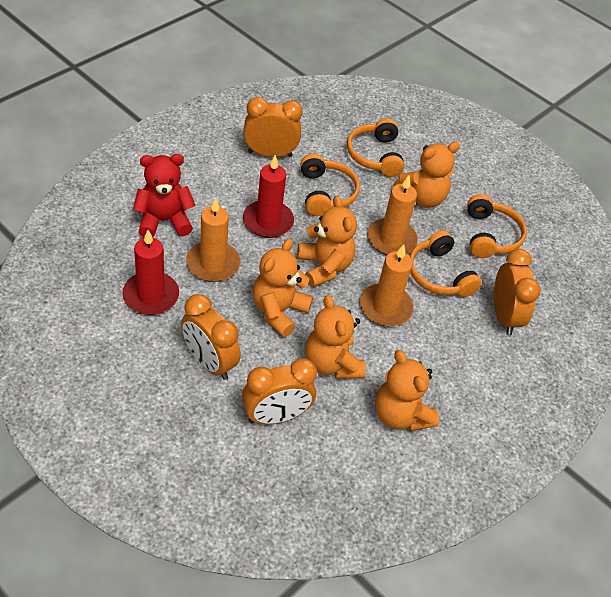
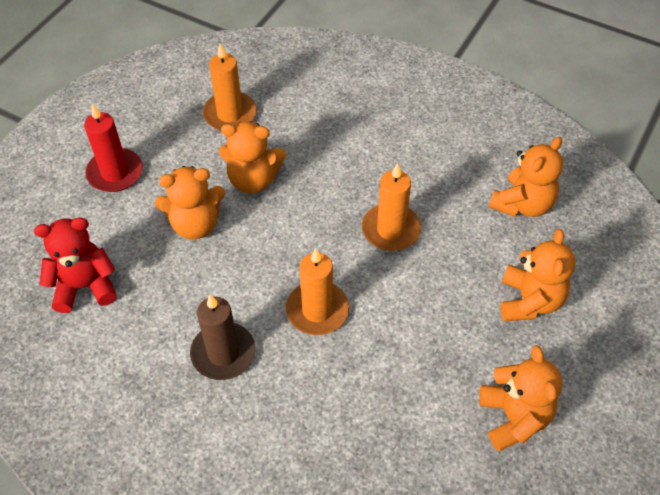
brown candle: 0 -> 1
orange clock: 4 -> 0
orange headphones: 4 -> 0
red candle: 2 -> 1

